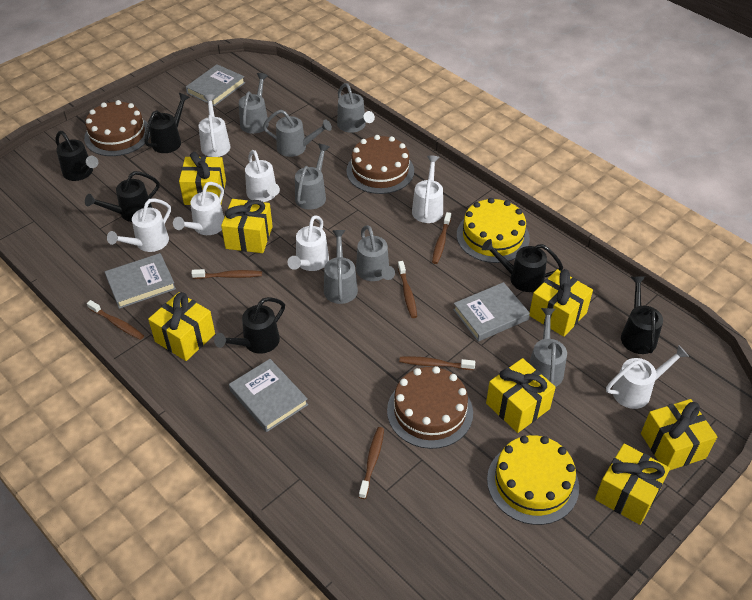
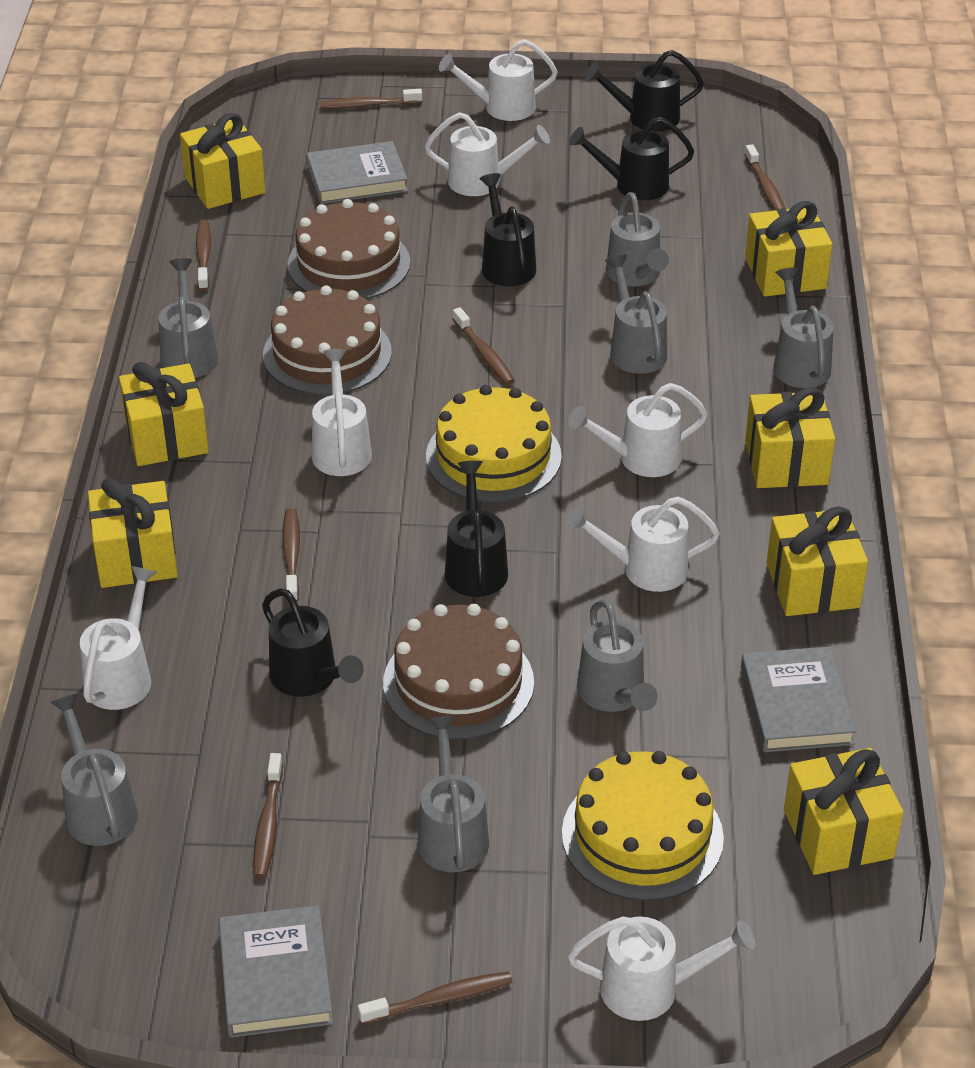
black watering can: 6 -> 5
brown toothbrush: 6 -> 7
grey book: 4 -> 3

